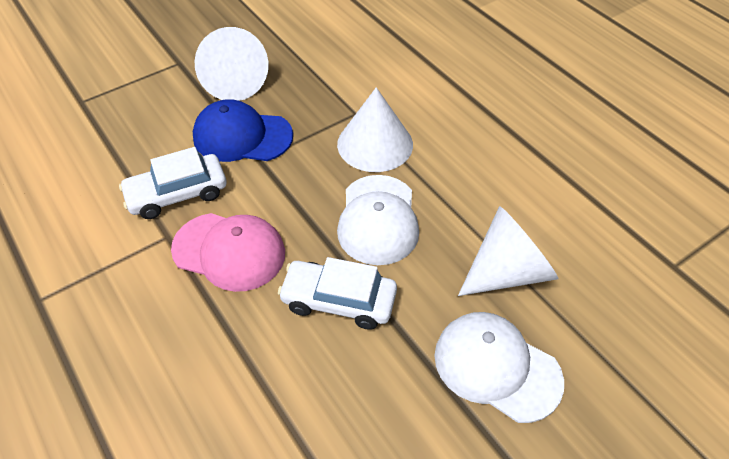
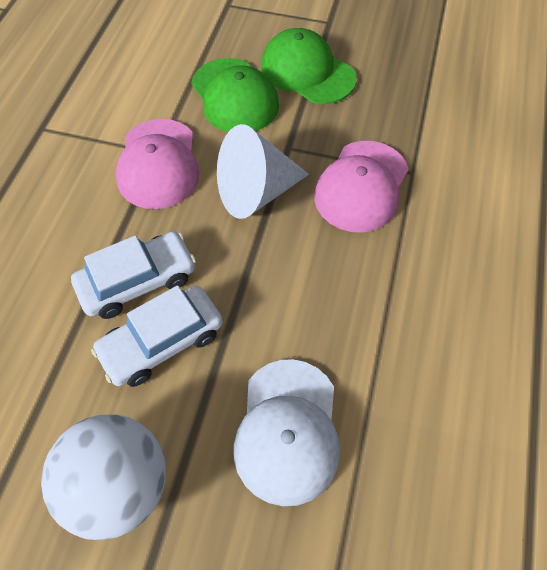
blue cap: 1 -> 0
green cap: 0 -> 2
pink cap: 1 -> 2
white ball: 0 -> 1
white cap: 2 -> 1
white cone: 3 -> 1

